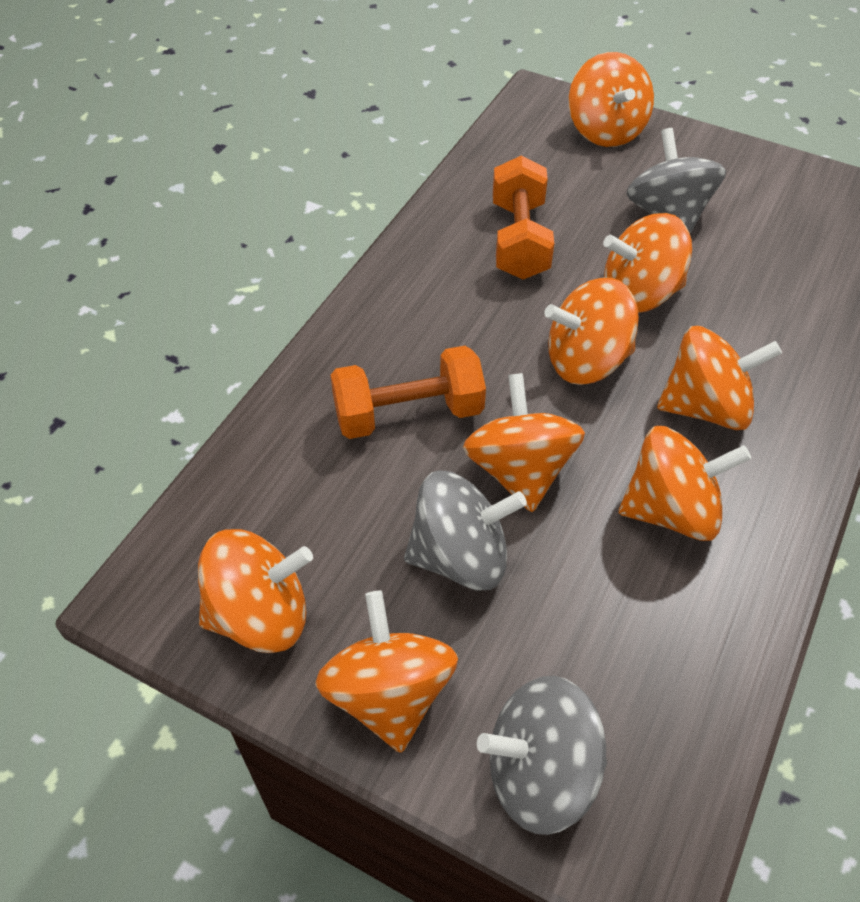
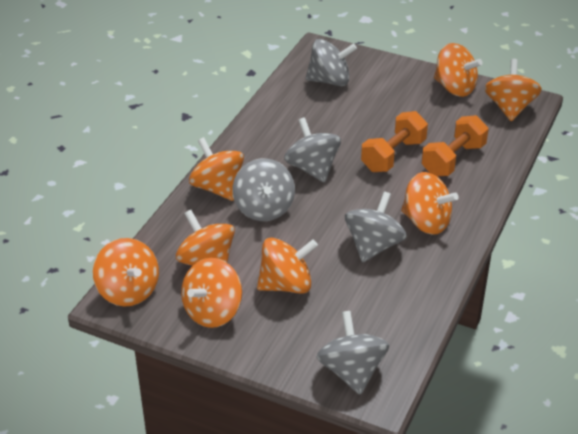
grey spinning top: 3 -> 5

